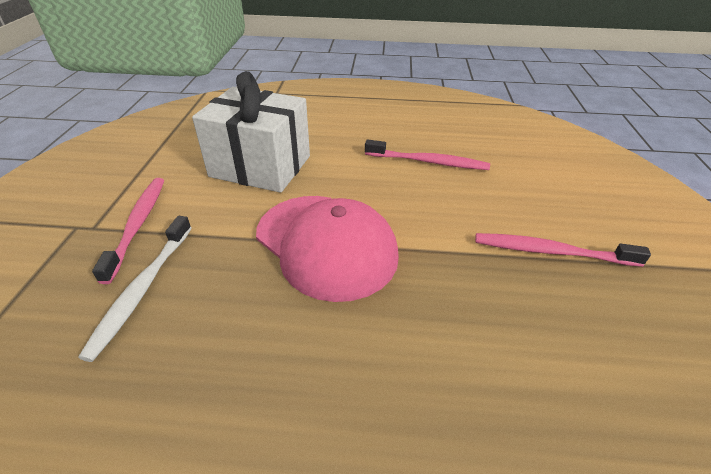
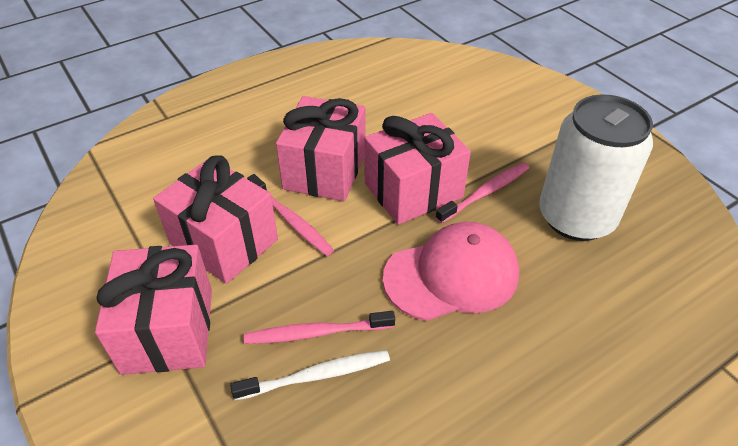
pink gift: 0 -> 4
white can: 0 -> 1
white gift: 1 -> 0

